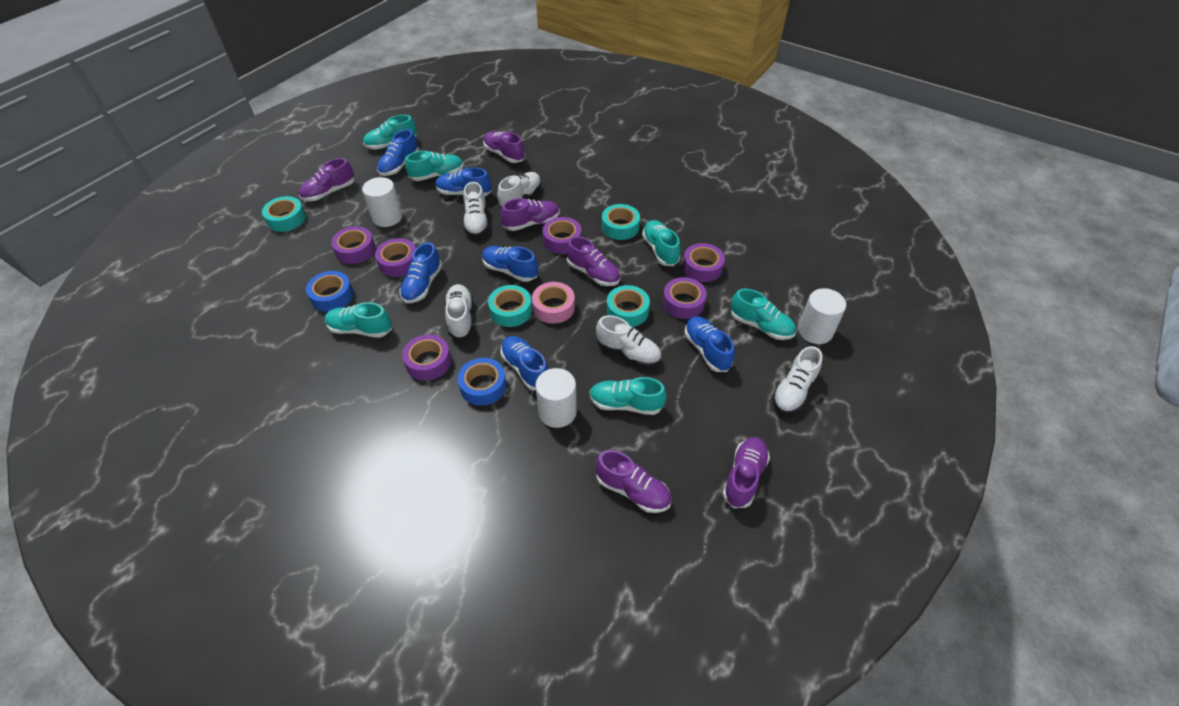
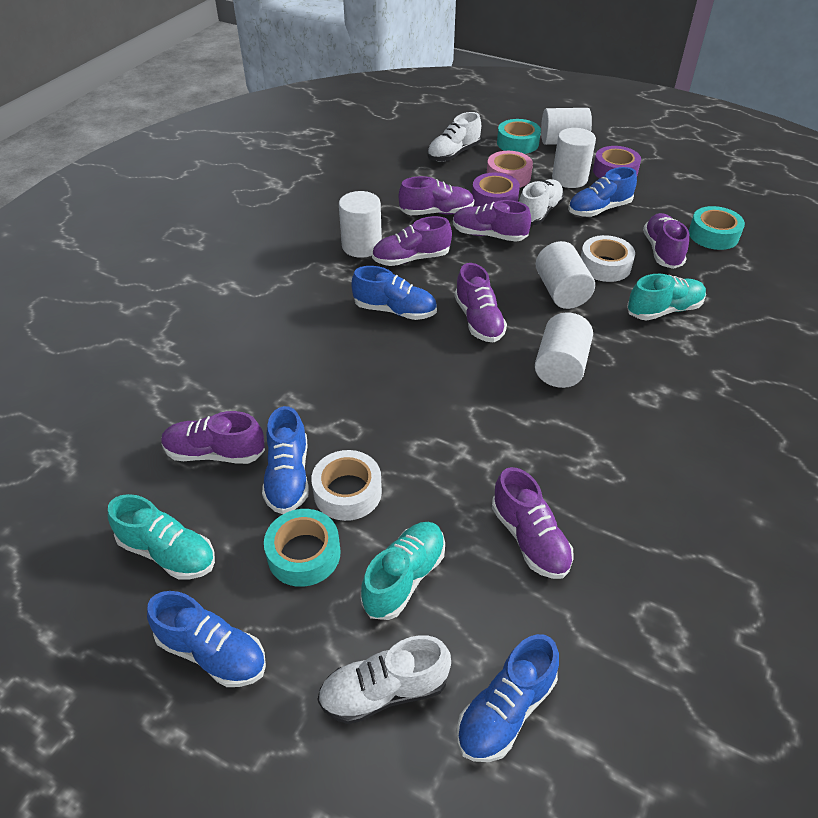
blue shoe: 6 -> 5
blue tape: 2 -> 0
purple shoe: 6 -> 7
purple tape: 6 -> 2
turquoise shoe: 6 -> 3
turquoise tape: 4 -> 3
white cylinder: 3 -> 5
white shoe: 5 -> 3
white tape: 0 -> 2

